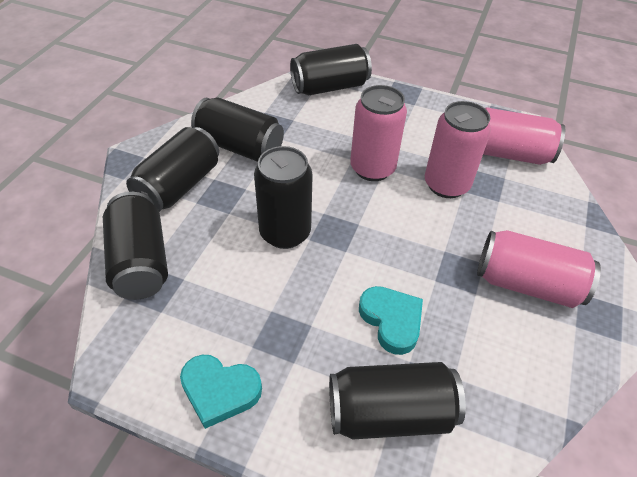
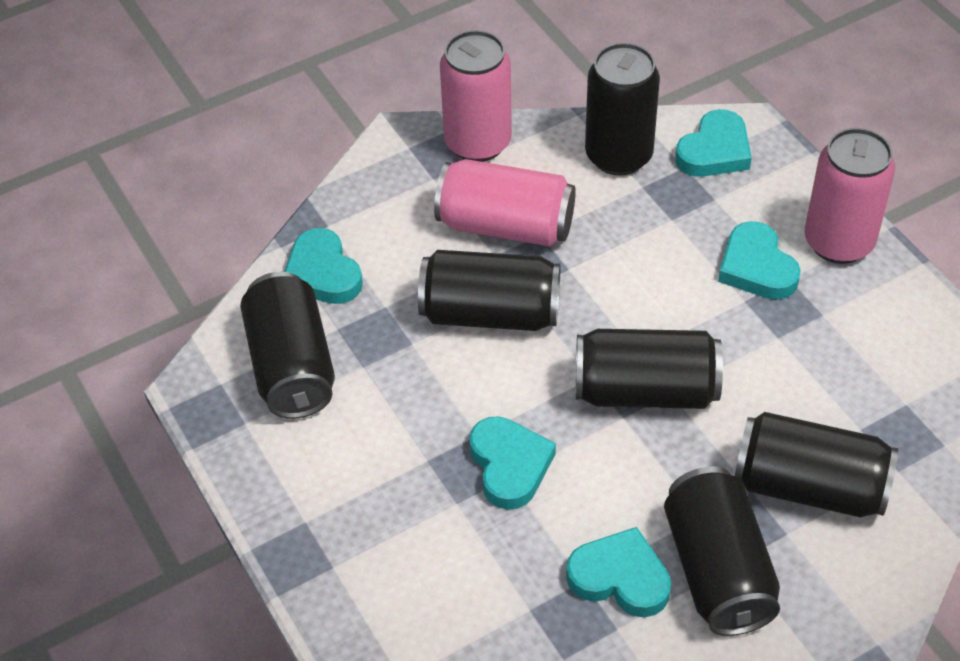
pink can: 4 -> 3
turquoise heart: 2 -> 5

